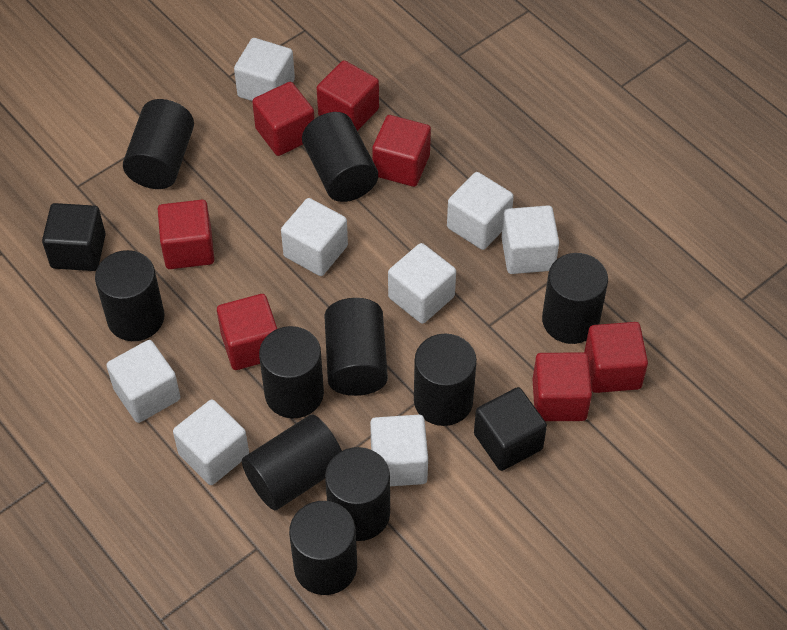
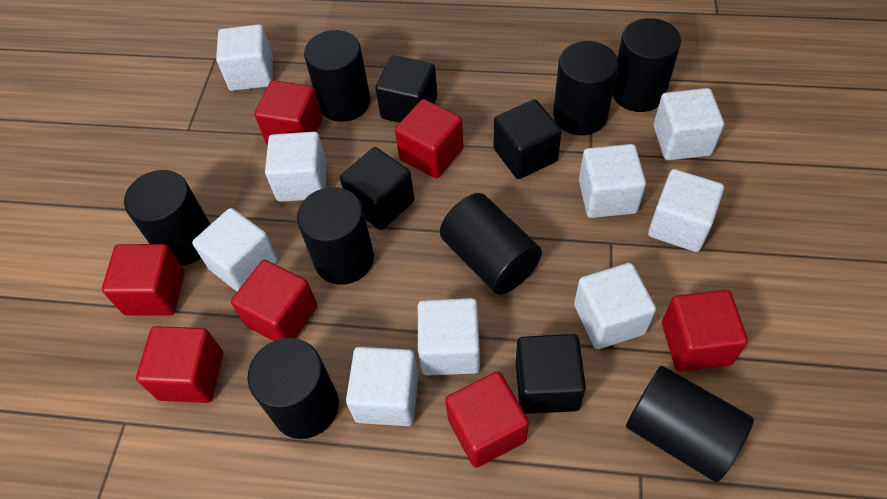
black cube: 2 -> 4
black cylinder: 10 -> 8
white cube: 8 -> 9

